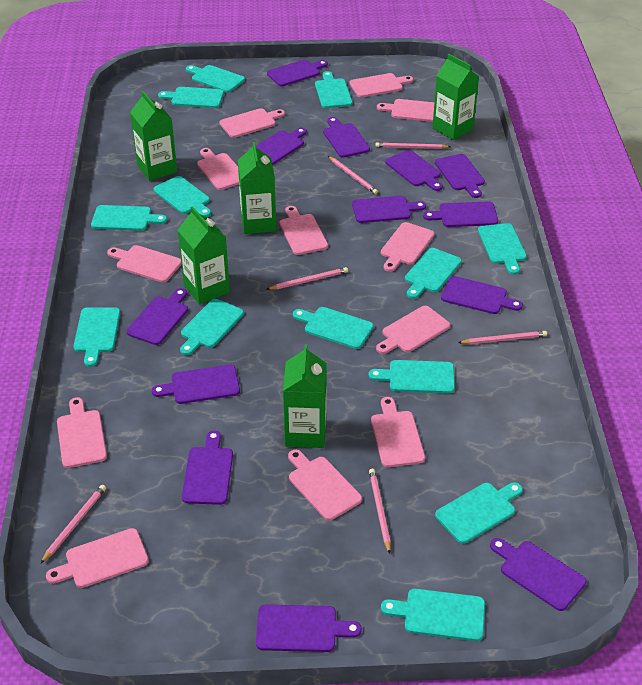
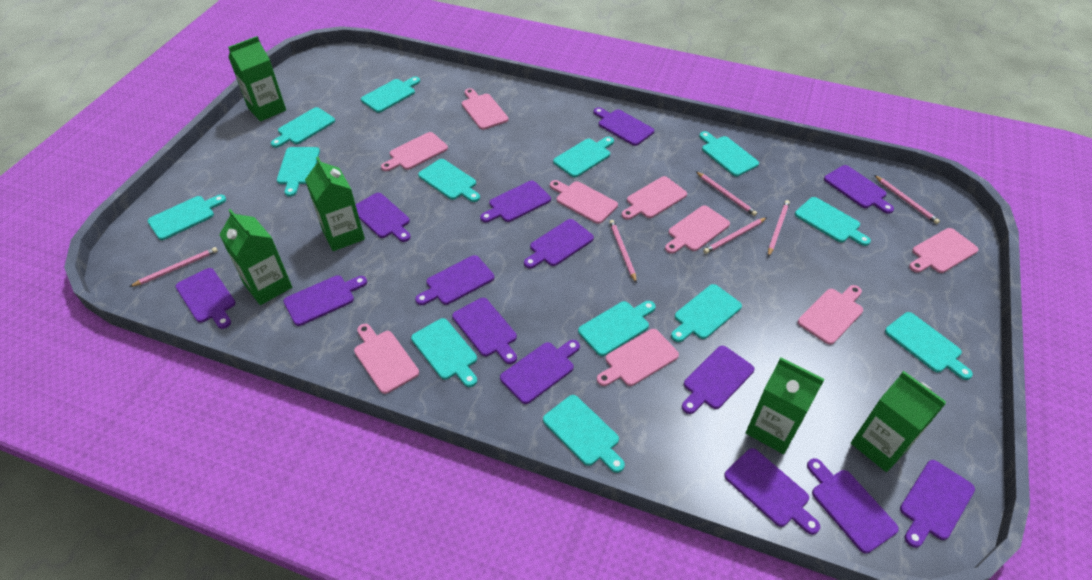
pink cutting board: 12 -> 9
purple cutting board: 13 -> 14

